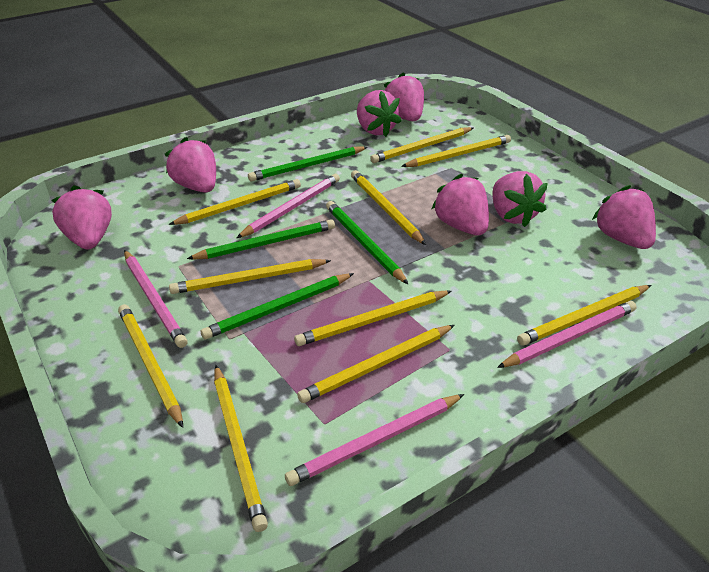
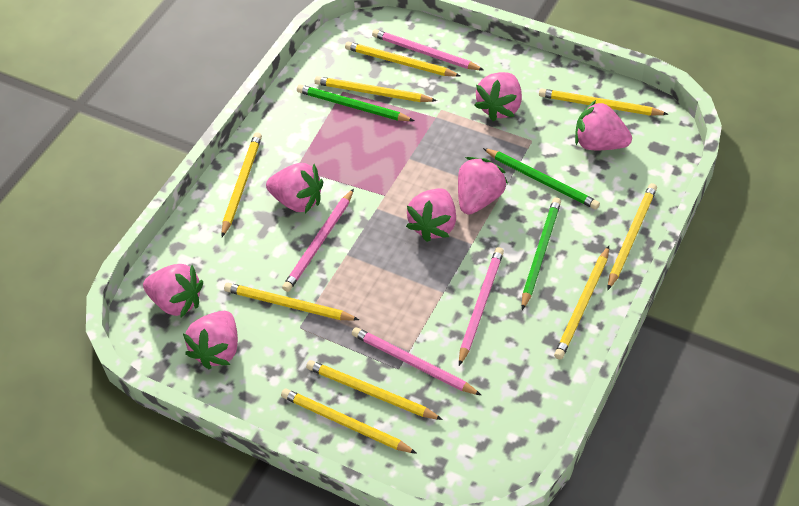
green pencil: 4 -> 3
yellow pencil: 10 -> 9

